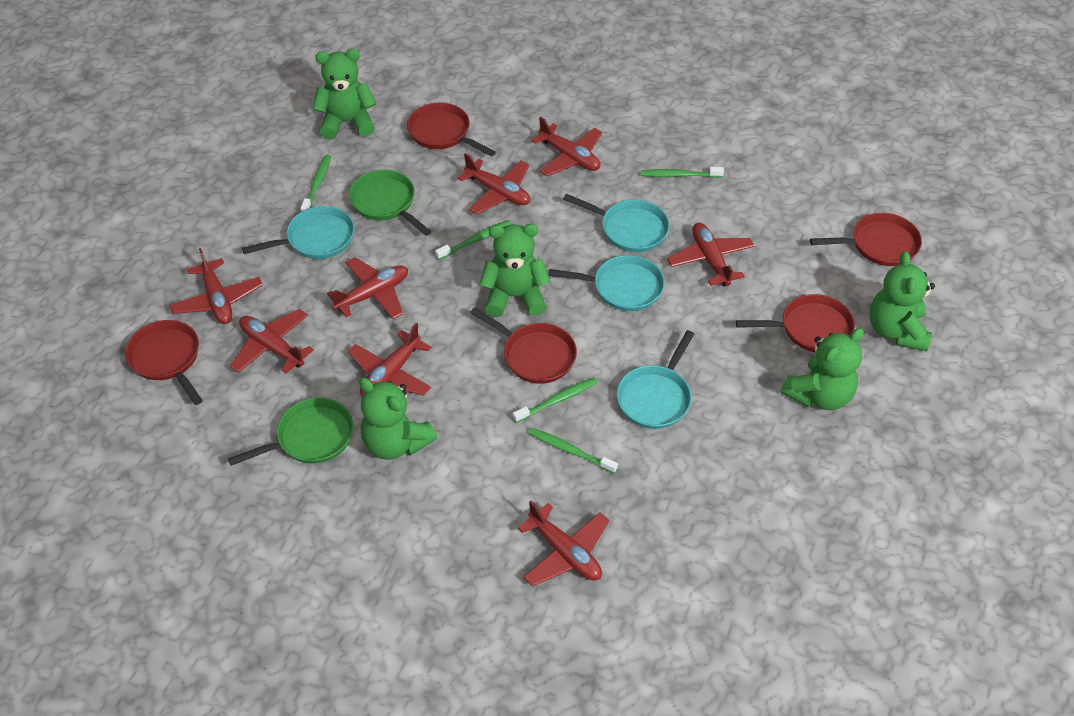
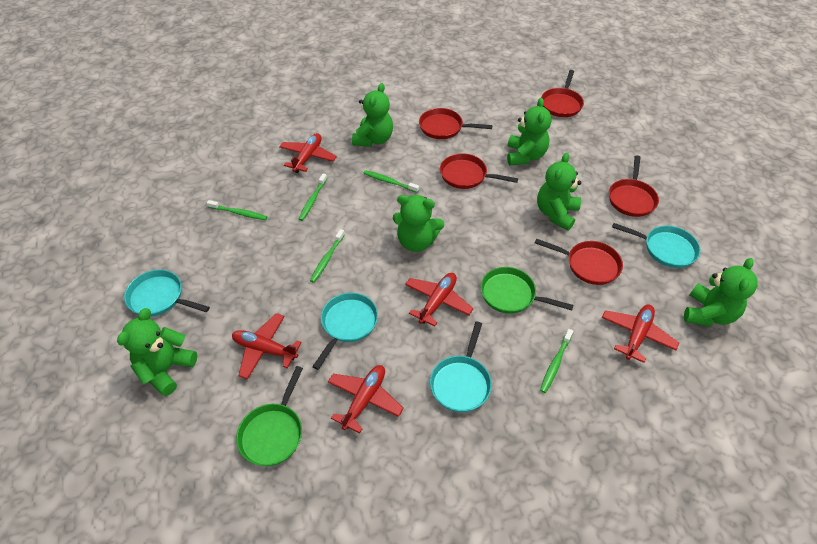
green teddy bear: 5 -> 6
red plane: 8 -> 5

